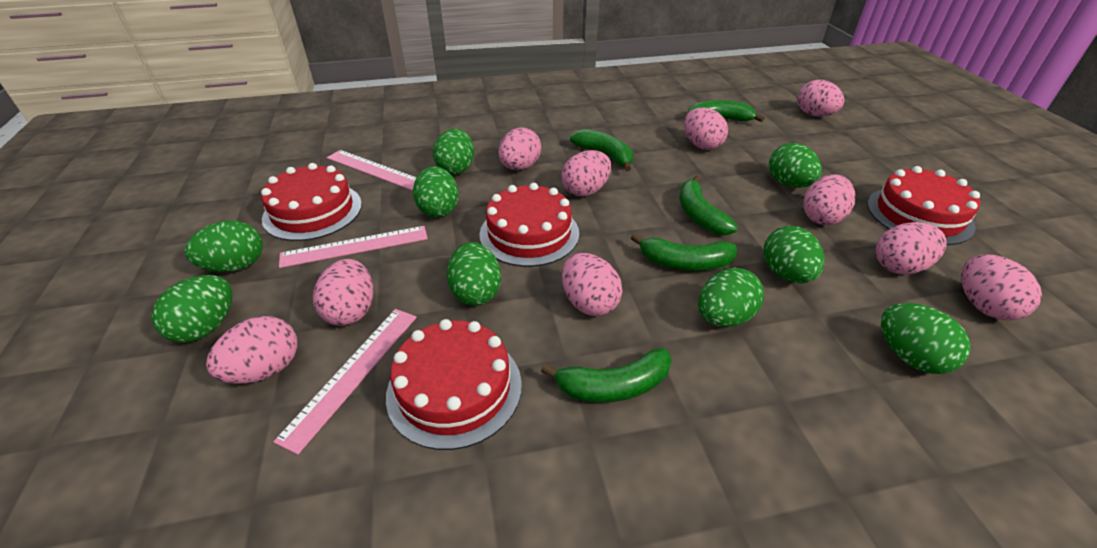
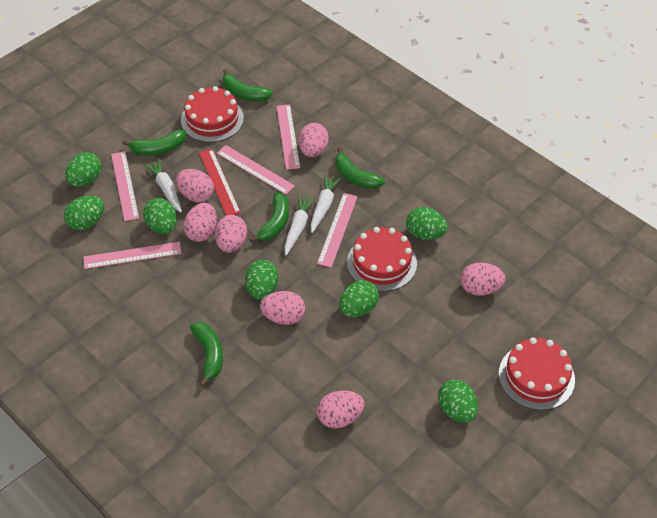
green egg: 9 -> 7
pink egg: 10 -> 7
pink ruler: 3 -> 5
red cake: 4 -> 3
red ruler: 0 -> 1
white carrot: 0 -> 3

